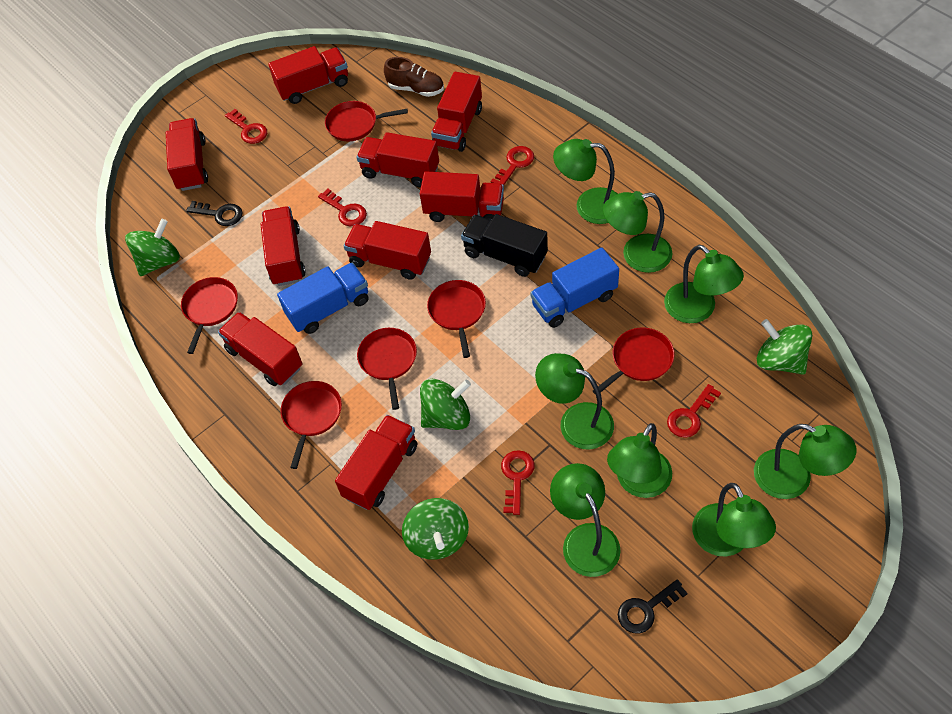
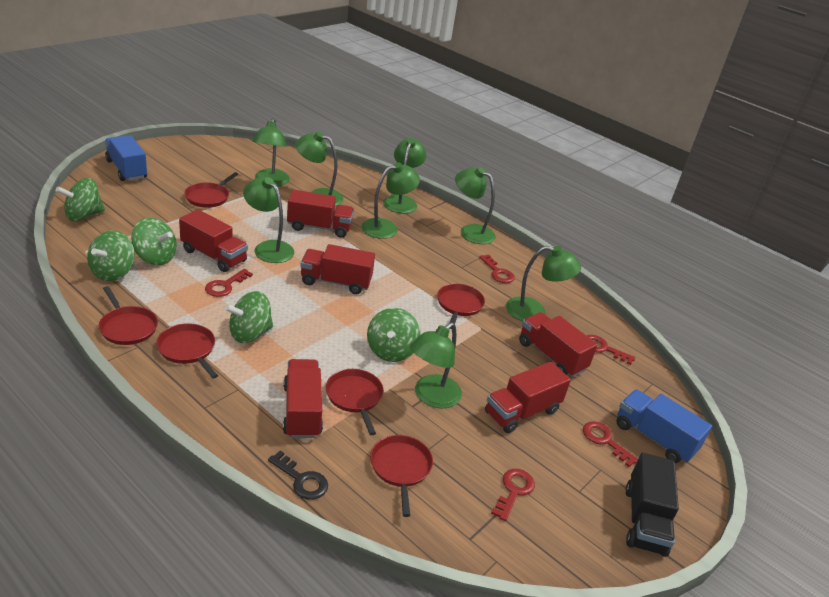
black key: 2 -> 1
brown shoe: 1 -> 0
green spinning top: 4 -> 5
red truck: 9 -> 6

